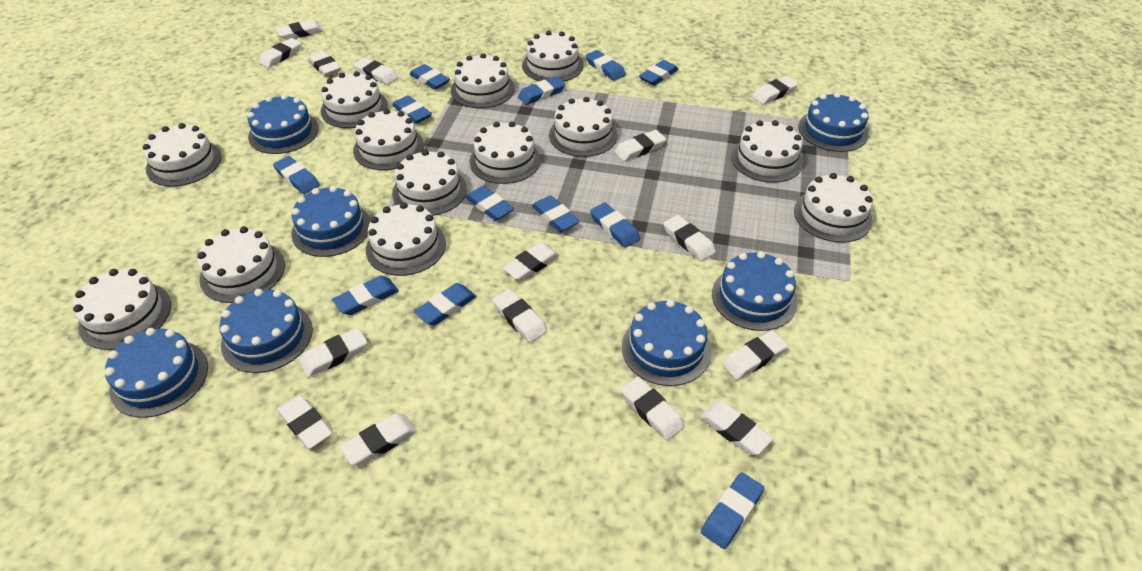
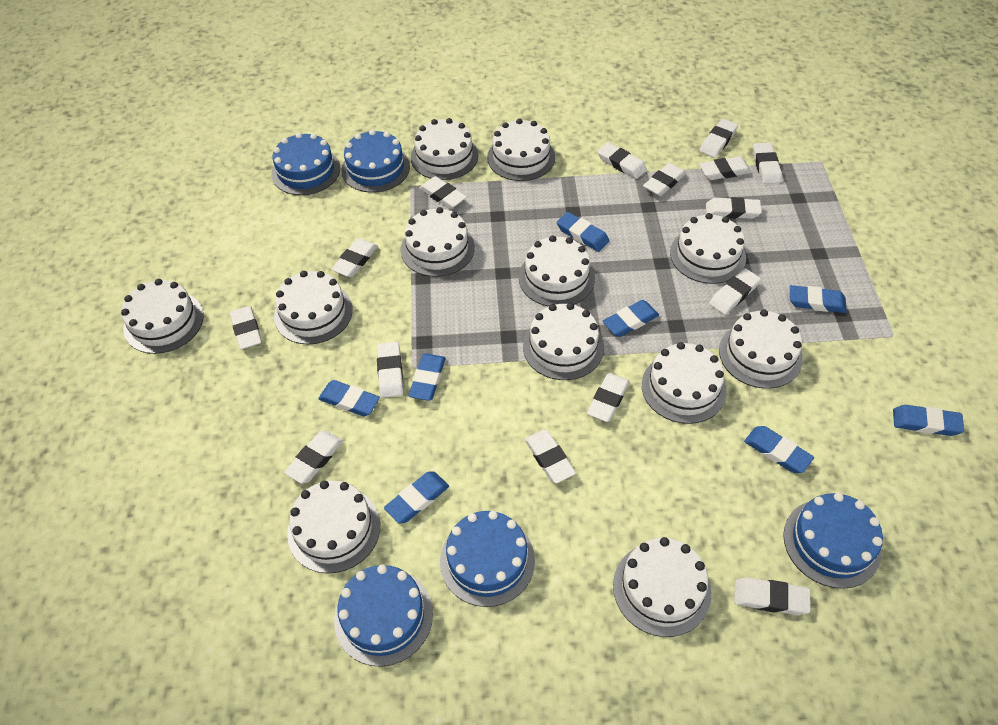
blue cake: 7 -> 5
blue eraser: 12 -> 8
white cake: 13 -> 12

